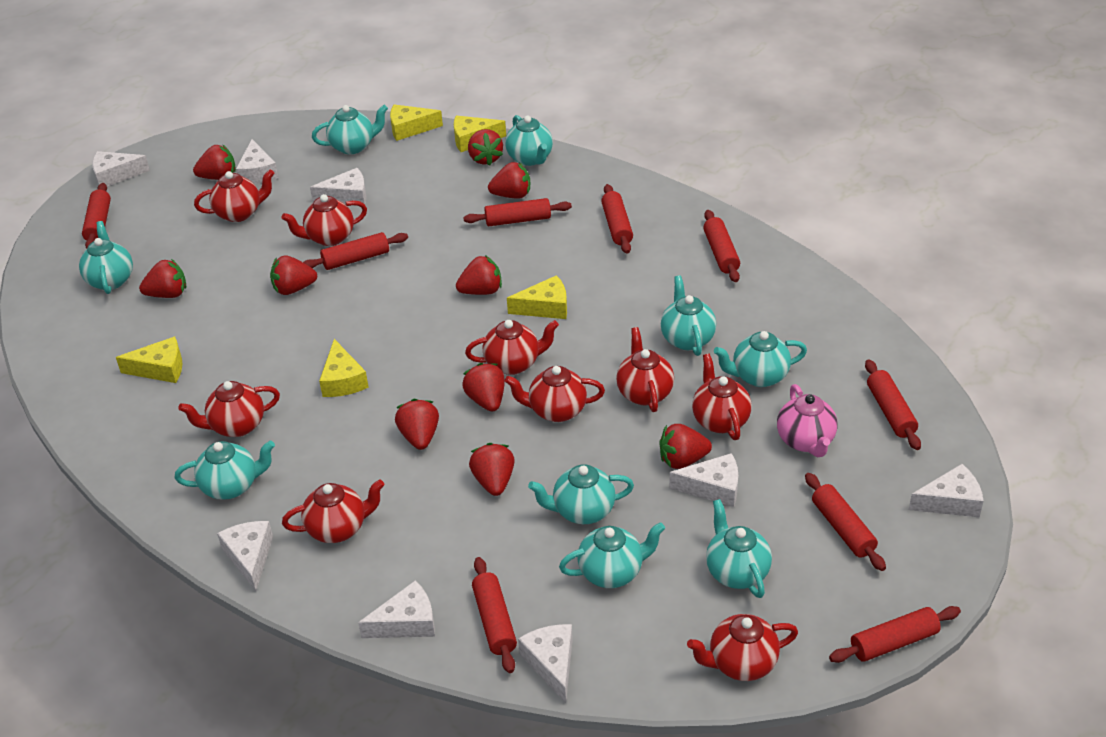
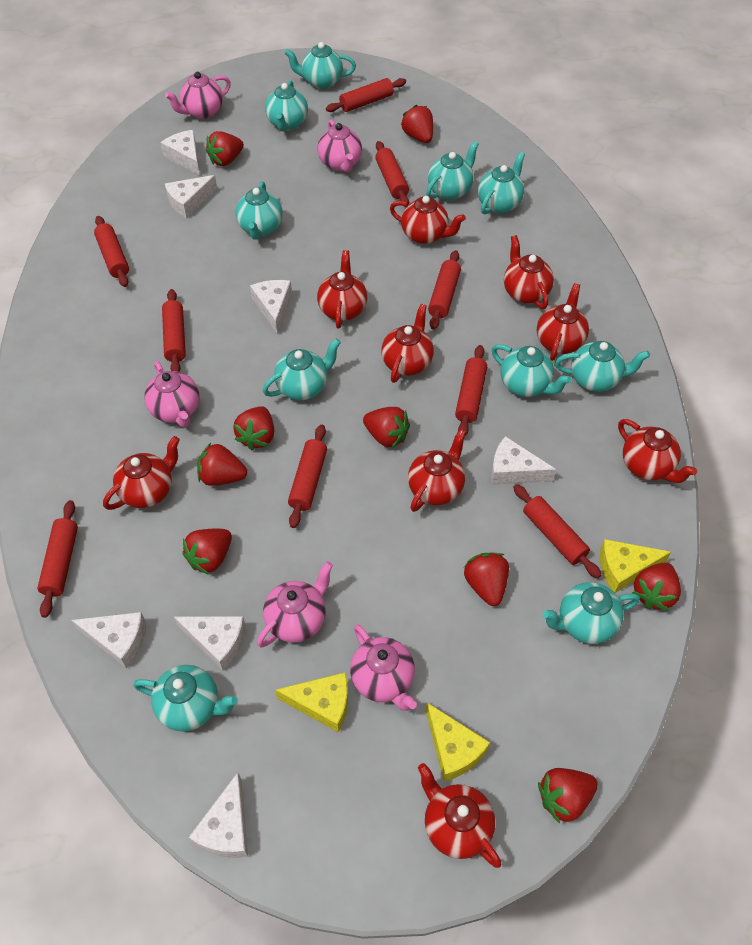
pink teapot: 1 -> 5
red strawberry: 10 -> 9
turquoise teapot: 9 -> 10
white cheese: 8 -> 7
yellow cheese: 5 -> 3

